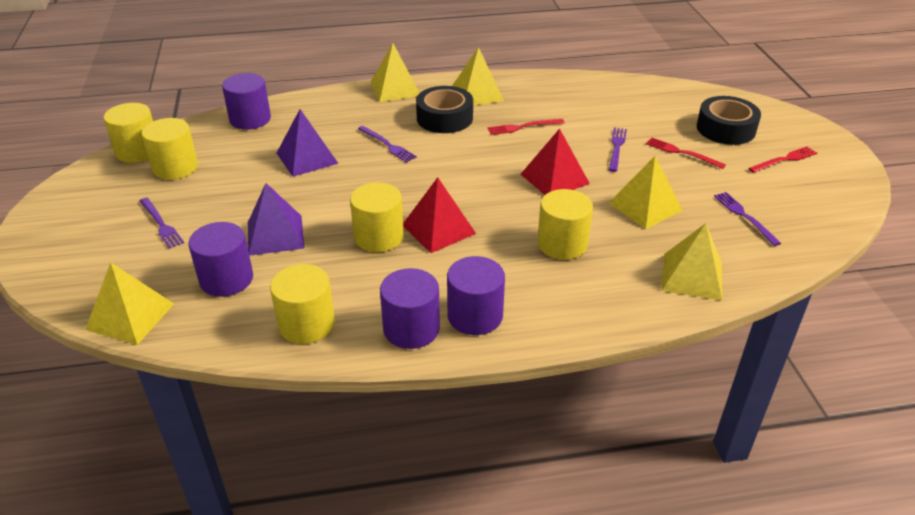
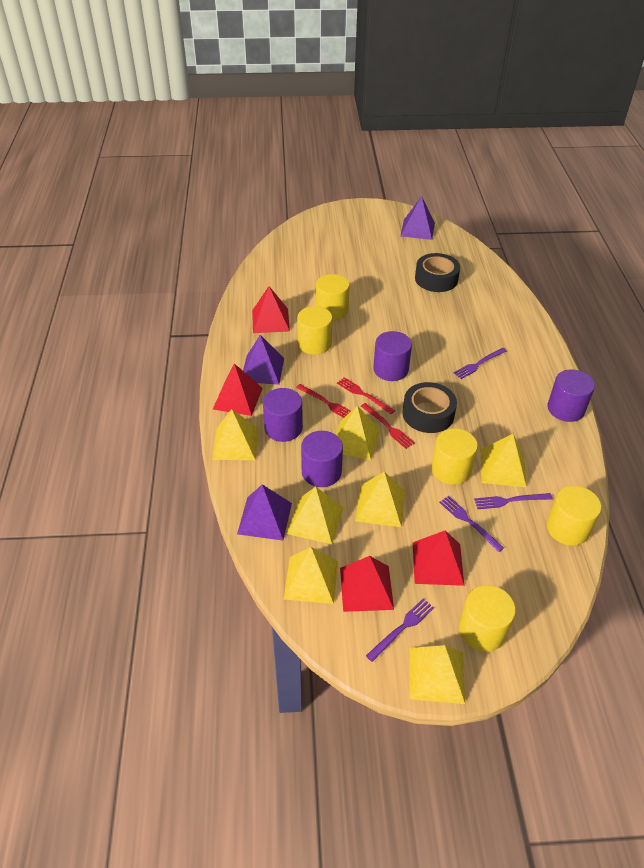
purple pyramid: 2 -> 3
red pyramid: 2 -> 4
yellow pyramid: 5 -> 7

